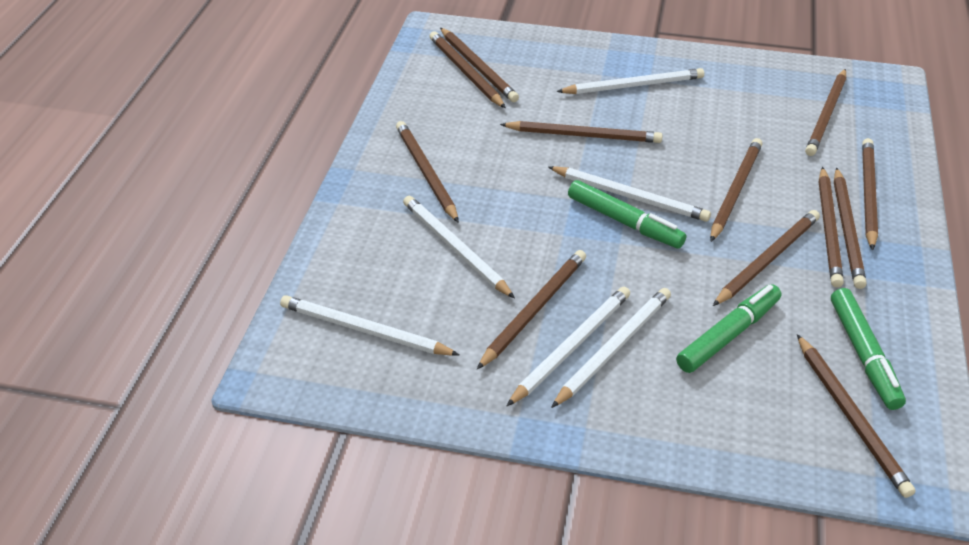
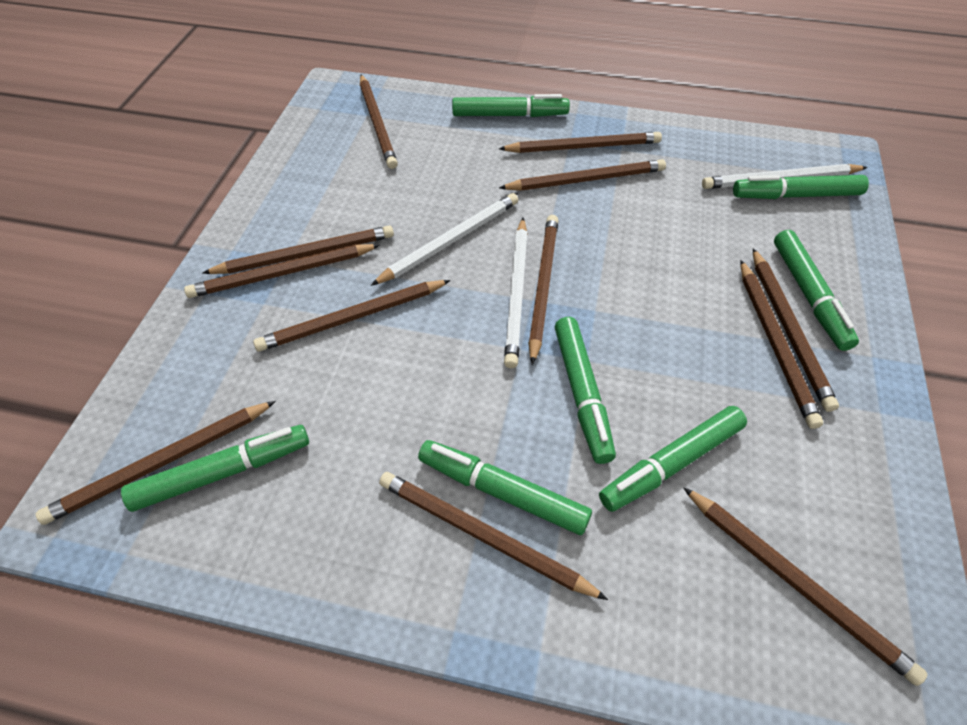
green marker: 3 -> 7
white pencil: 6 -> 3

